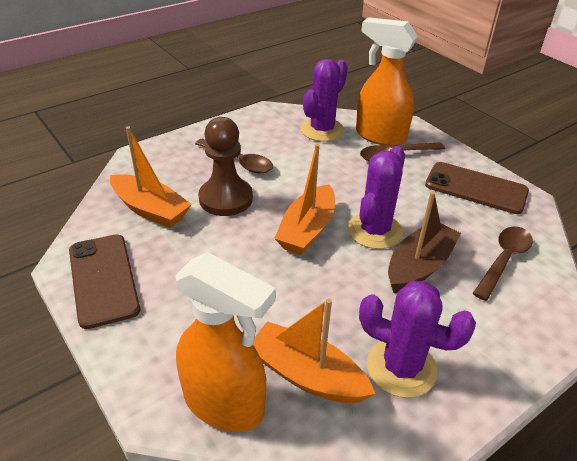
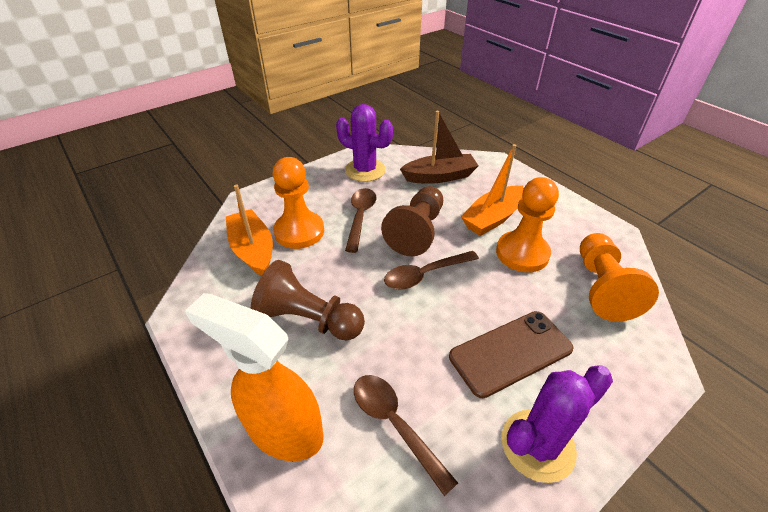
brown pawn: 1 -> 2
brown phone: 2 -> 1
orange boat: 3 -> 2
orange pawn: 0 -> 3
orange spray bottle: 2 -> 1
purple cactus: 3 -> 2

